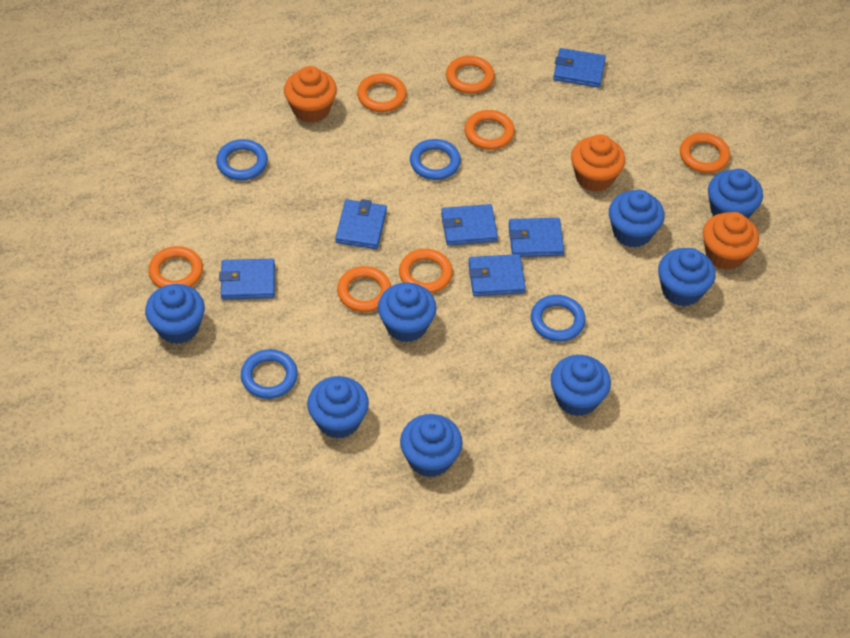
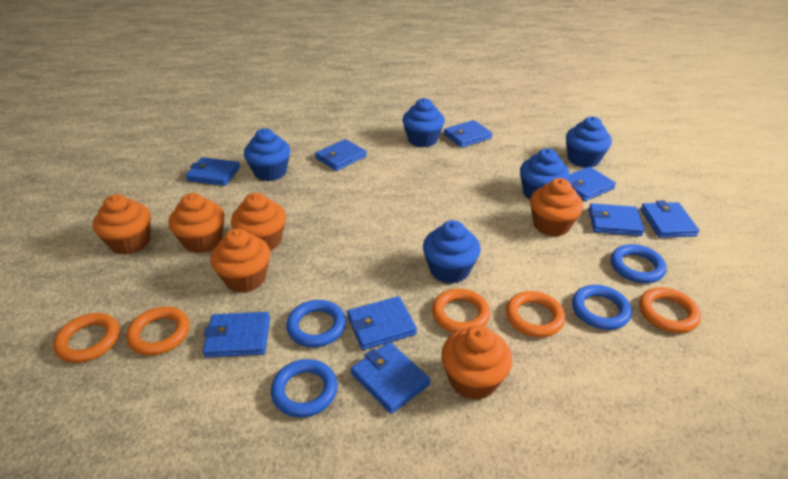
blue cupcake: 8 -> 5
blue wallet: 6 -> 9
orange cupcake: 3 -> 6
orange ring: 7 -> 5

